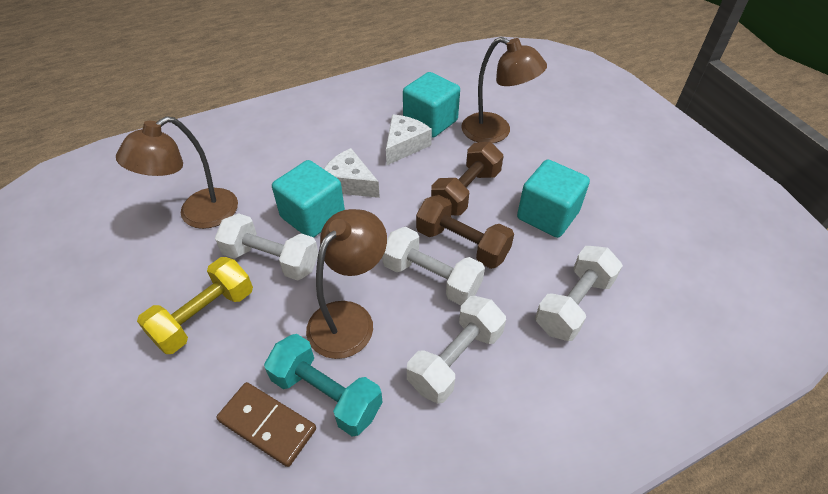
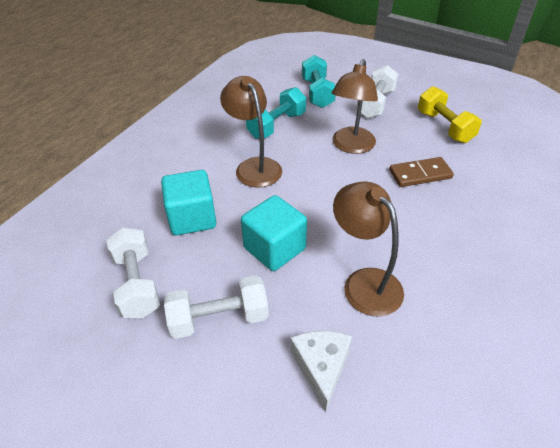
brown dumbbell: 2 -> 0
turquoise cube: 3 -> 2
turquoise dumbbell: 1 -> 2
white cheese: 2 -> 1
white dumbbell: 4 -> 3

